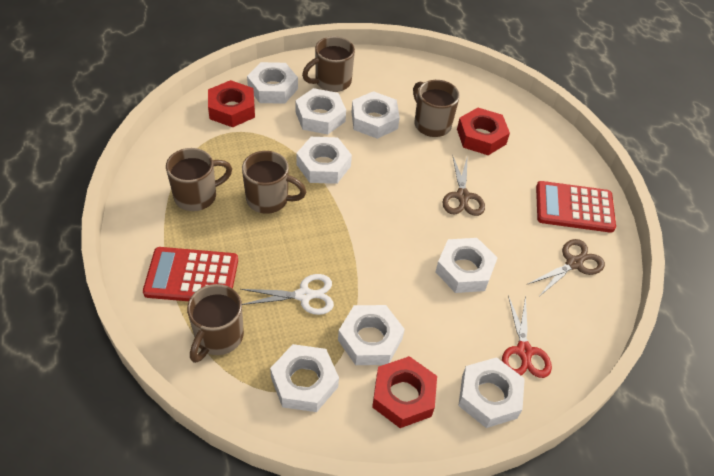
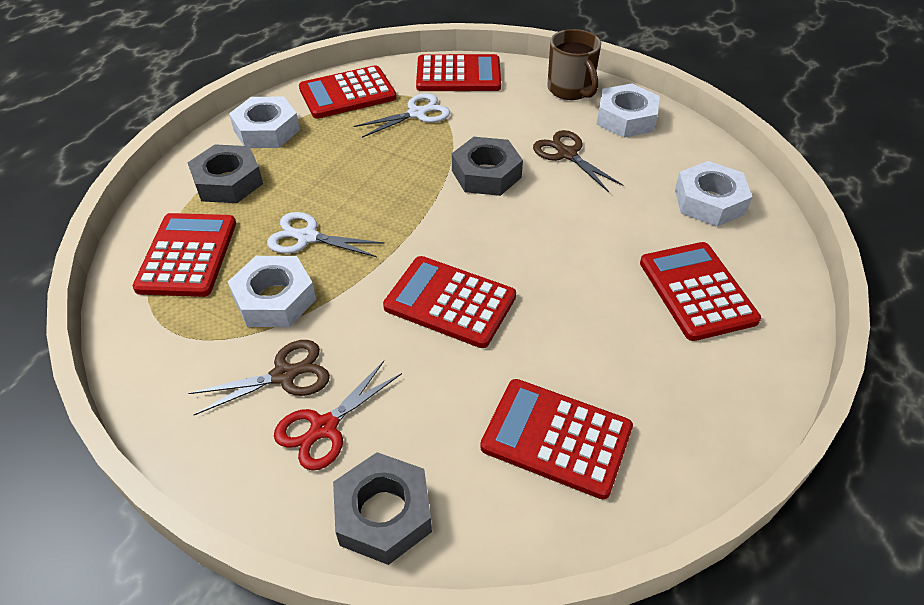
brown mug: 5 -> 1
grey nut: 0 -> 3
red calculator: 2 -> 6
red nut: 3 -> 0
white nut: 8 -> 4
white scissors: 1 -> 2

